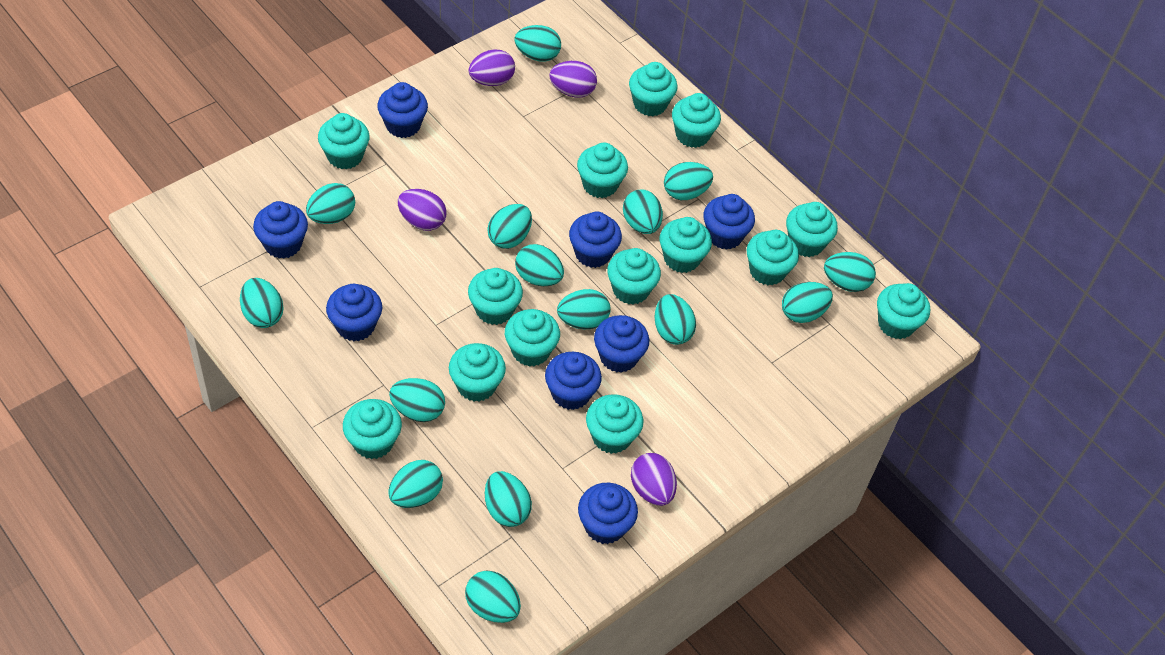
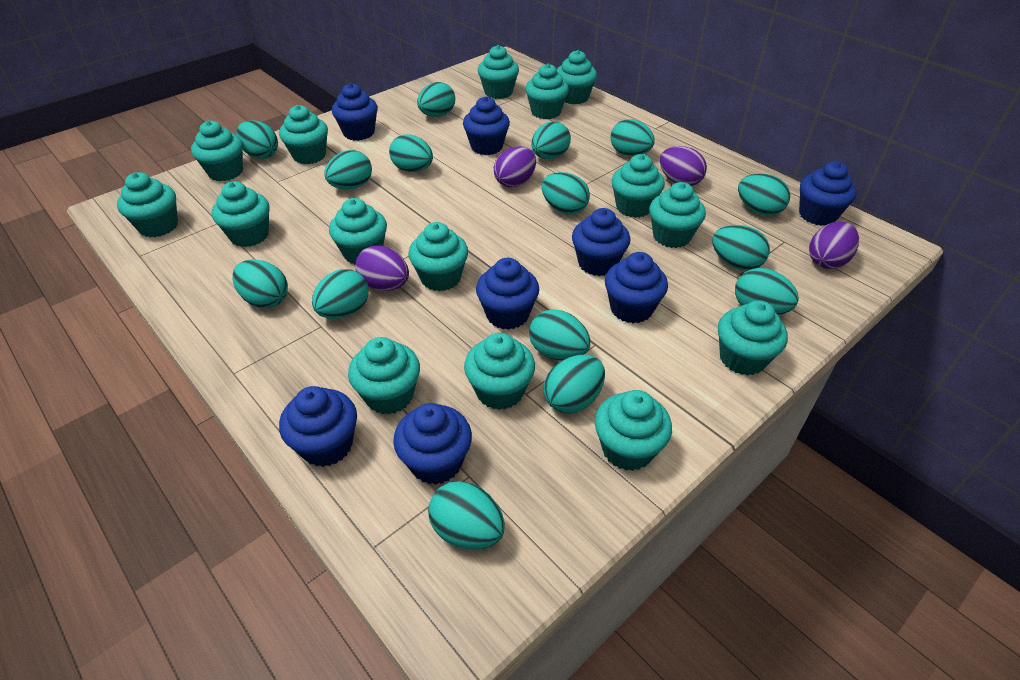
turquoise cupcake: 14 -> 15

